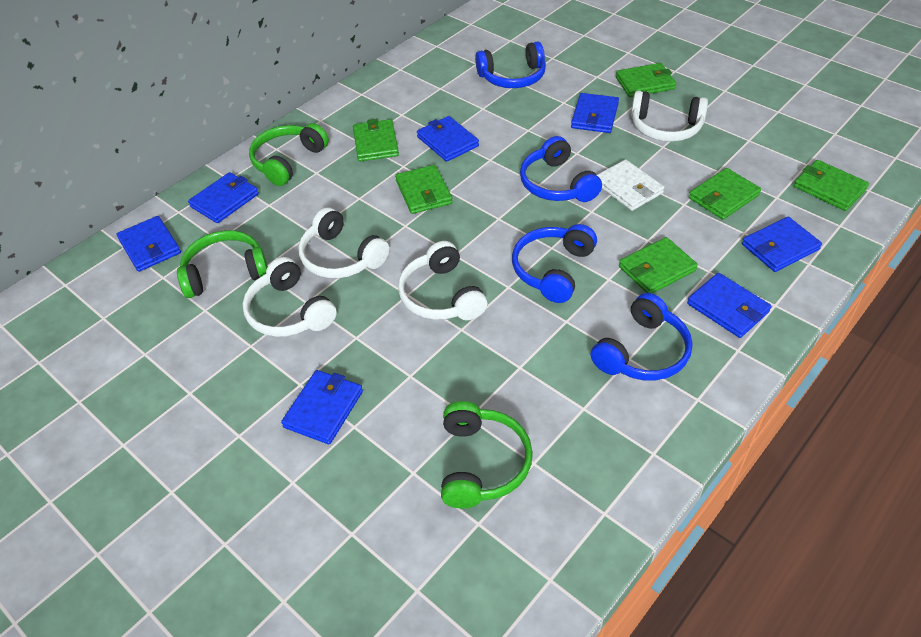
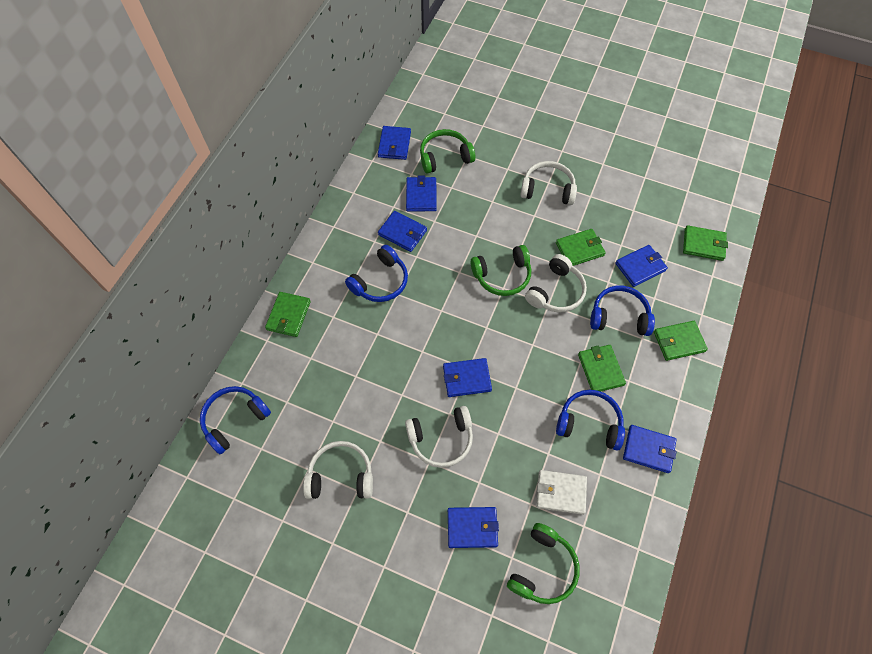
green wallet: 6 -> 5

